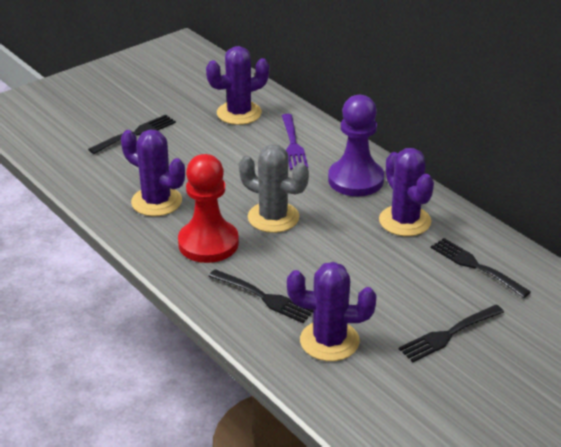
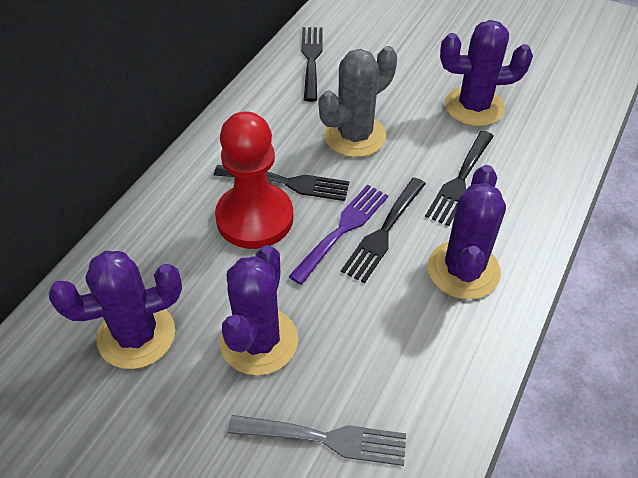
grey fork: 0 -> 1
purple pawn: 1 -> 0

